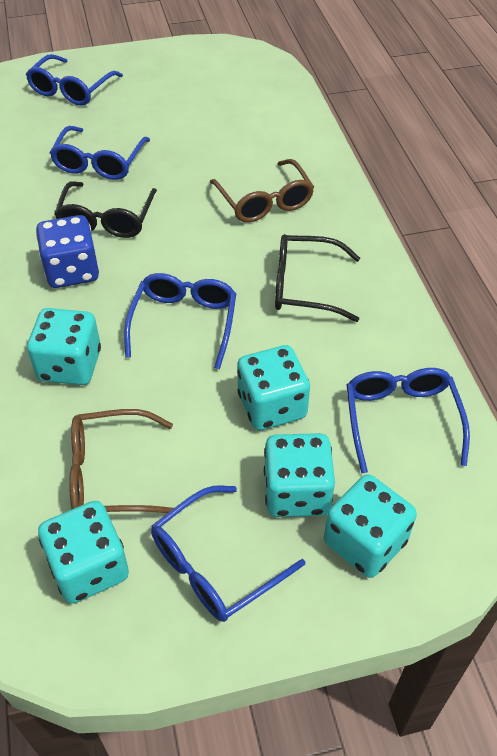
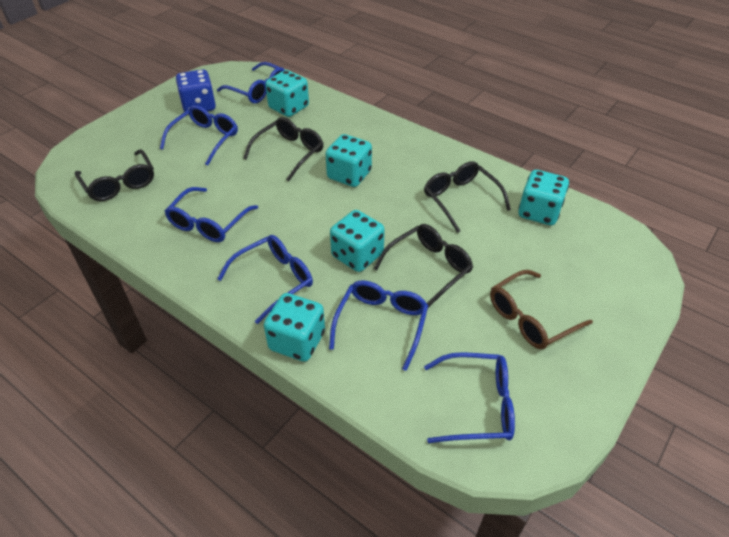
black glasses: 2 -> 4
blue glasses: 5 -> 6
brown glasses: 2 -> 1

